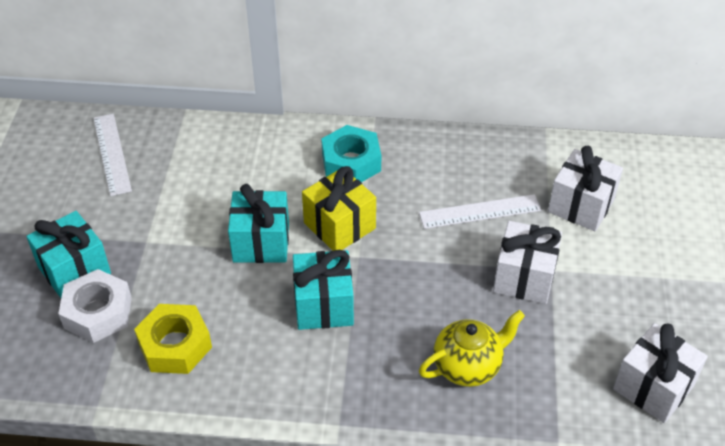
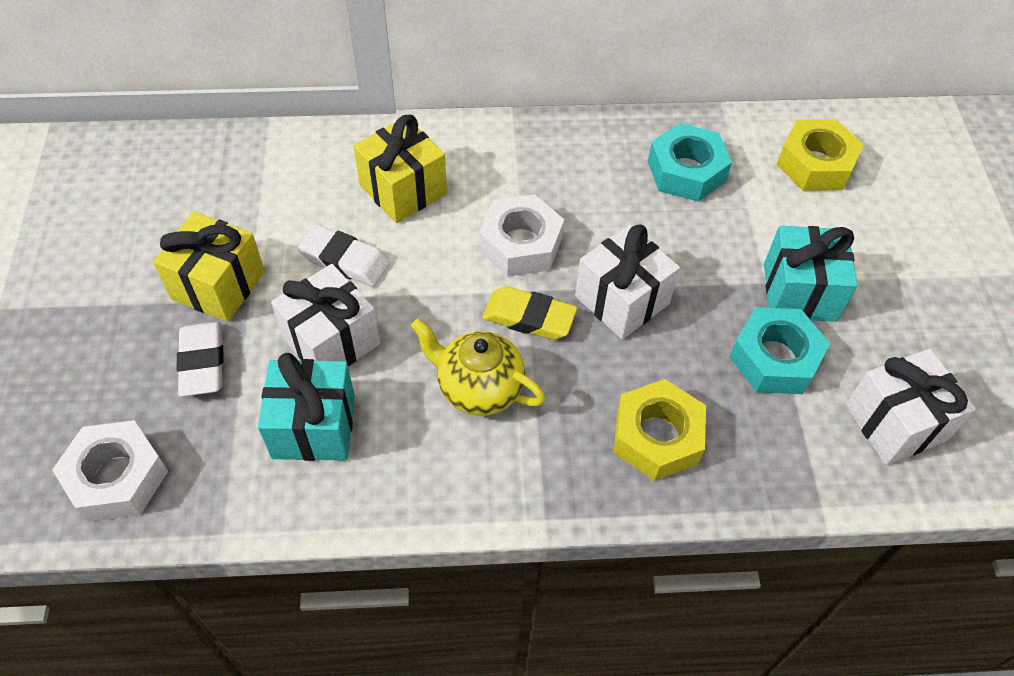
turquoise gift: 3 -> 2
turquoise nut: 1 -> 2
white eraser: 0 -> 2
white nut: 1 -> 2
white ruler: 2 -> 0
yellow eraser: 0 -> 1
yellow gift: 1 -> 2
yellow nut: 1 -> 2

